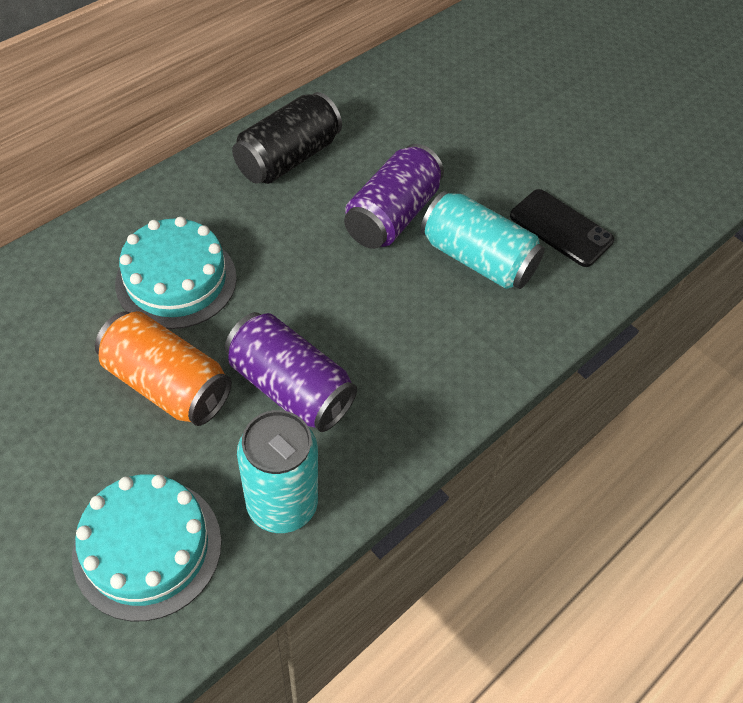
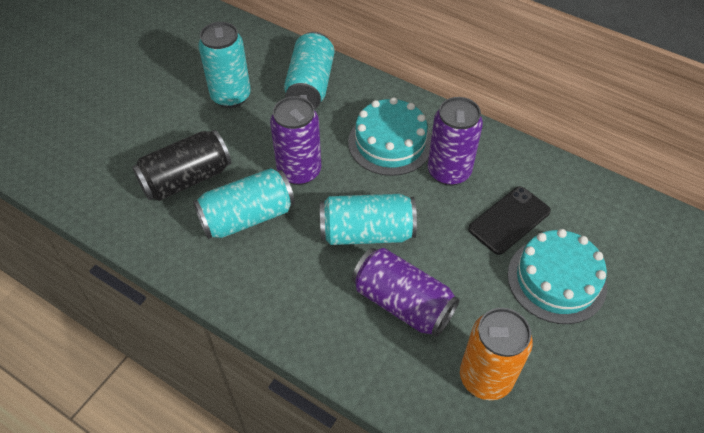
purple can: 2 -> 3
turquoise can: 2 -> 4

